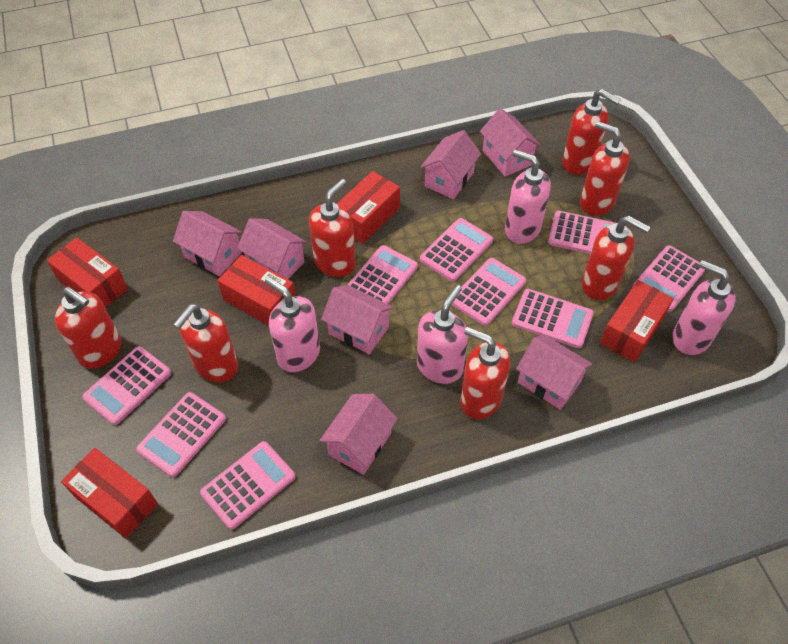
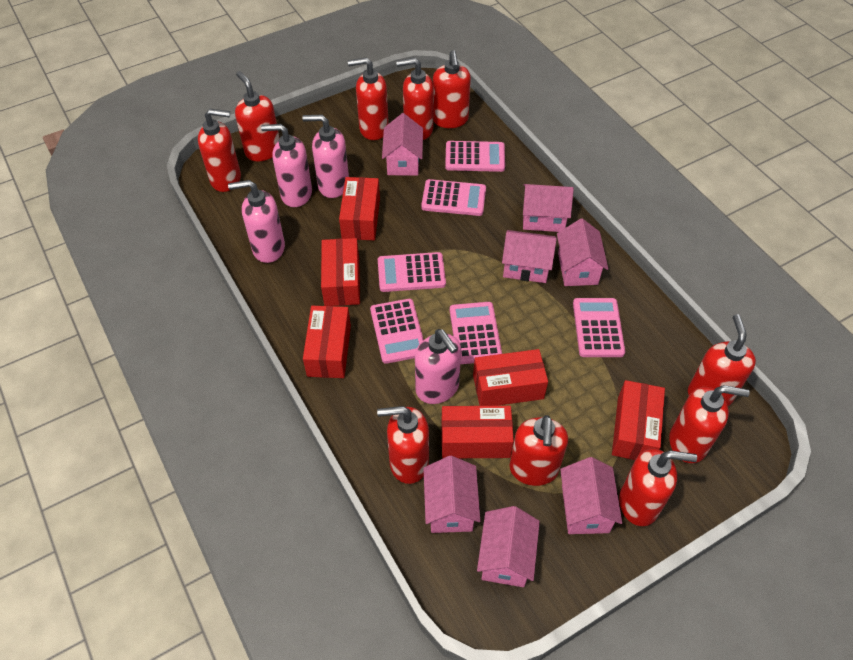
pink calculator: 9 -> 6
red box: 5 -> 6
red soap dispenser: 7 -> 10

